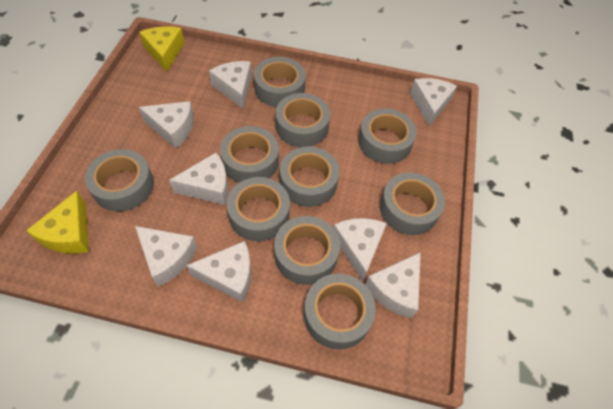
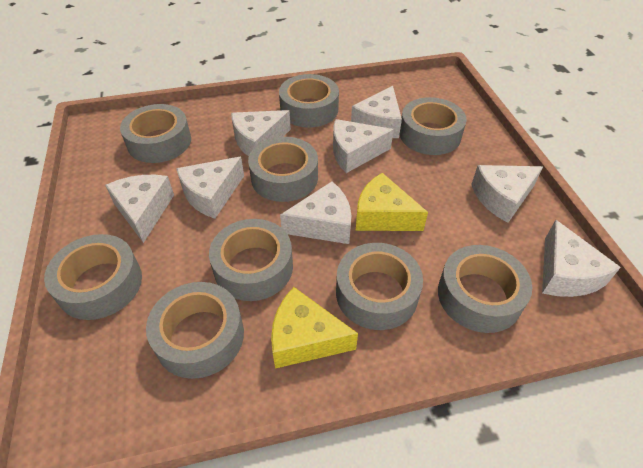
grey tape: 10 -> 9

